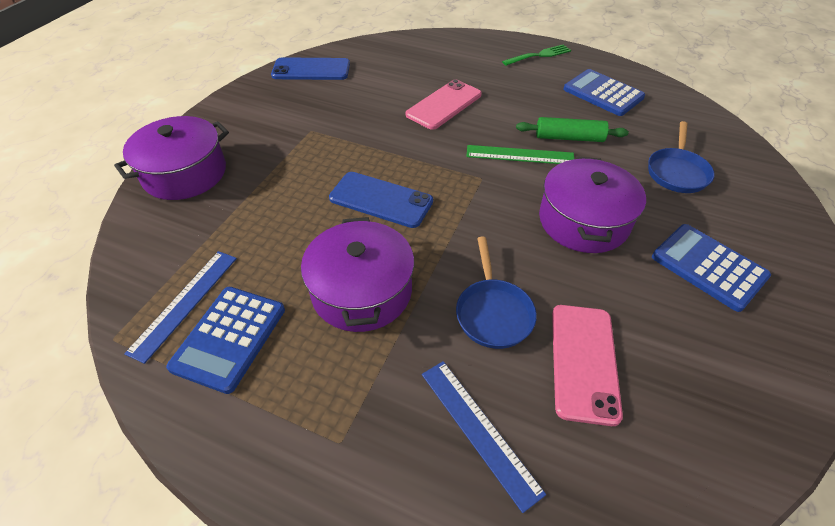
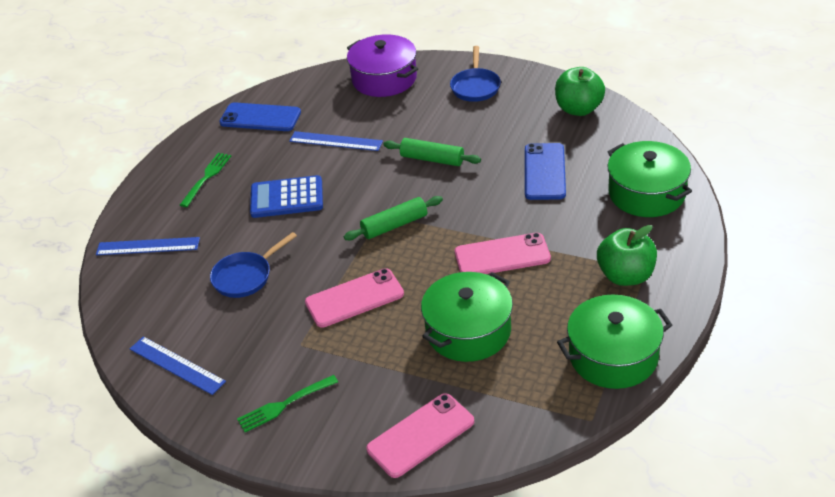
blue calculator: 3 -> 1
blue ruler: 2 -> 3
green apple: 0 -> 2
green fork: 1 -> 2
green pot: 0 -> 3
green rolling pin: 1 -> 2
green ruler: 1 -> 0
pink phone: 2 -> 3
purple pot: 3 -> 1

